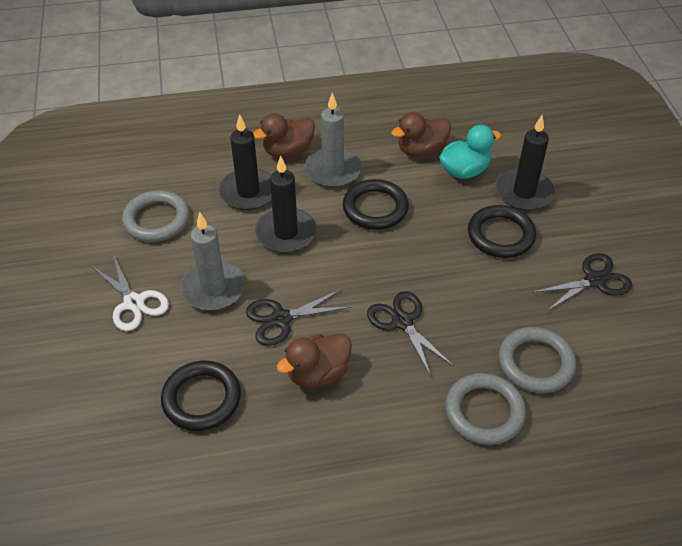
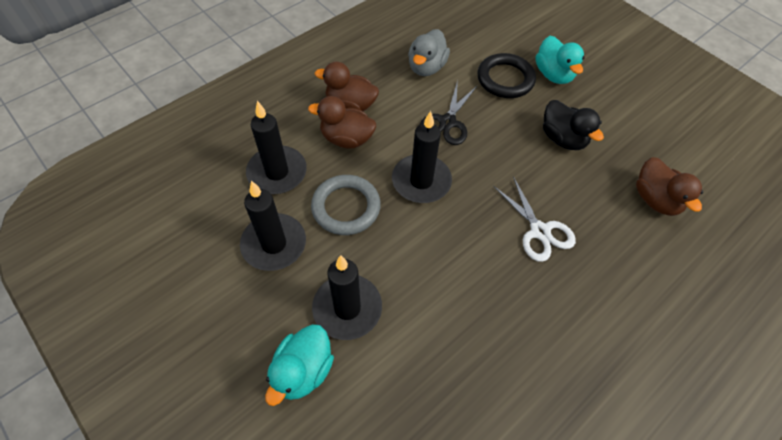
black candle: 3 -> 4
black duck: 0 -> 1
black ring: 3 -> 1
black scissors: 3 -> 1
grey candle: 2 -> 0
grey duck: 0 -> 1
grey ring: 3 -> 1
turquoise duck: 1 -> 2

